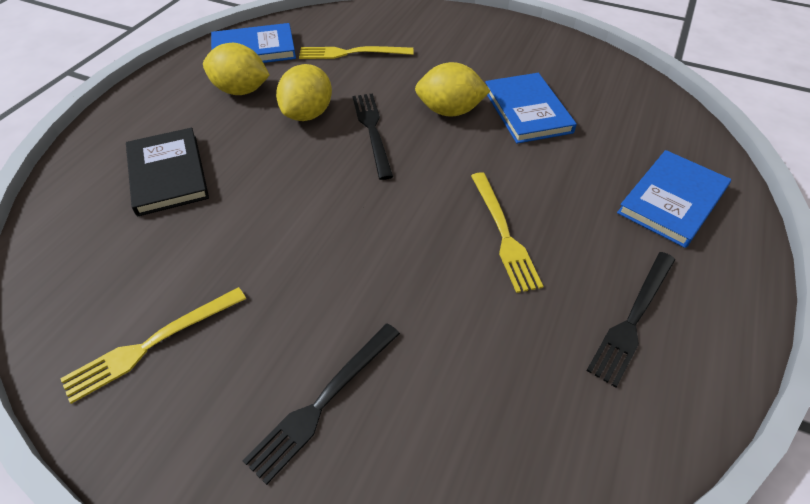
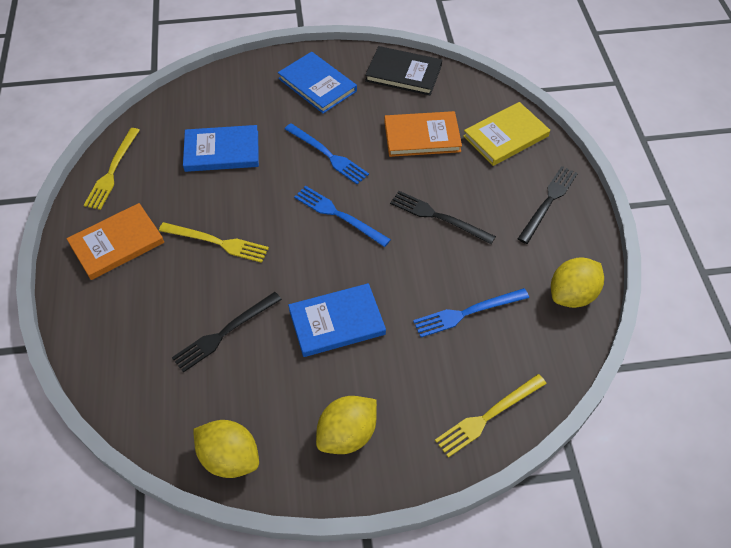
blue fork: 0 -> 3
orange book: 0 -> 2
yellow book: 0 -> 1

